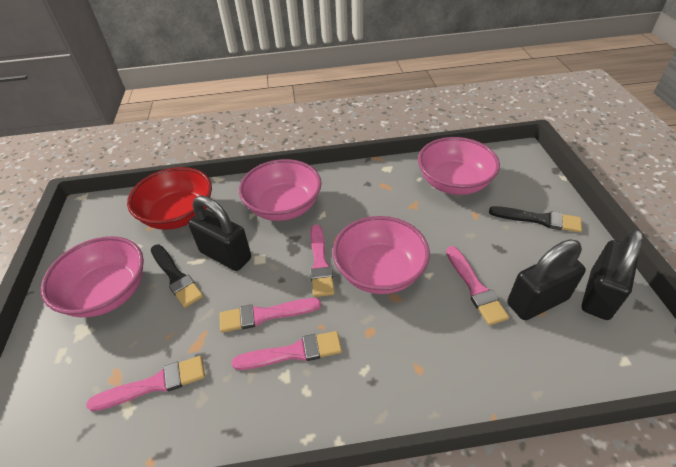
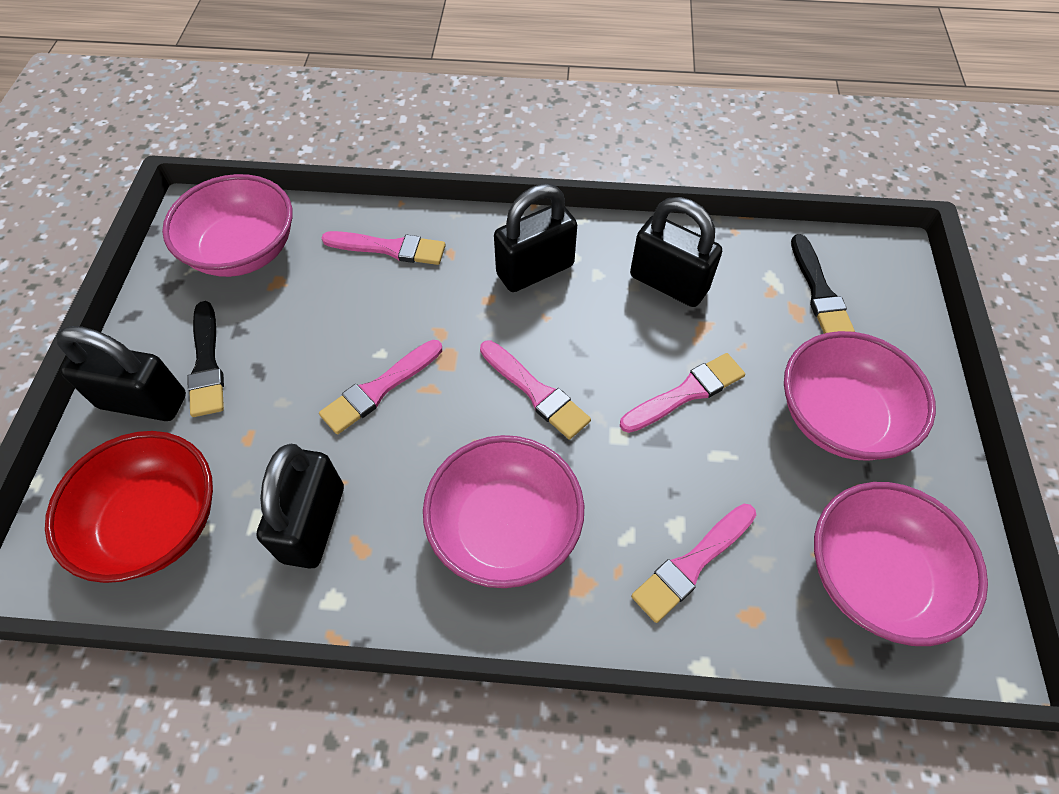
black padlock: 3 -> 4

